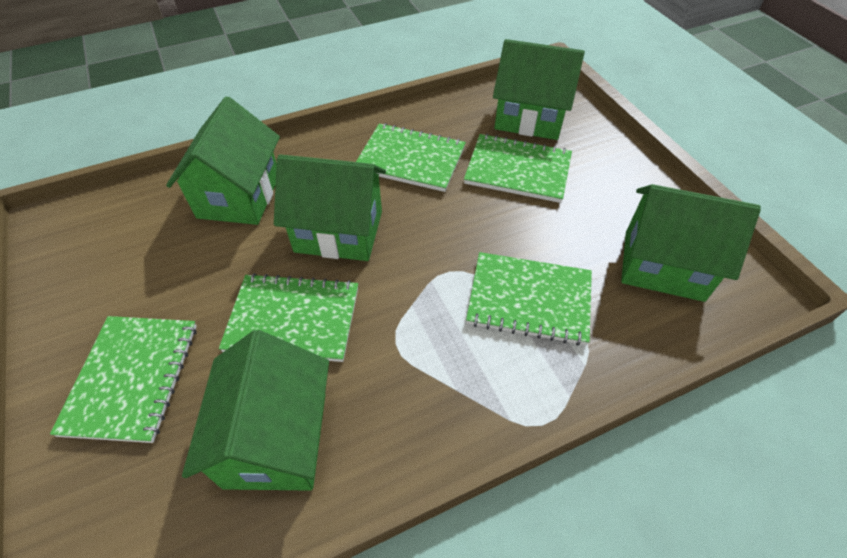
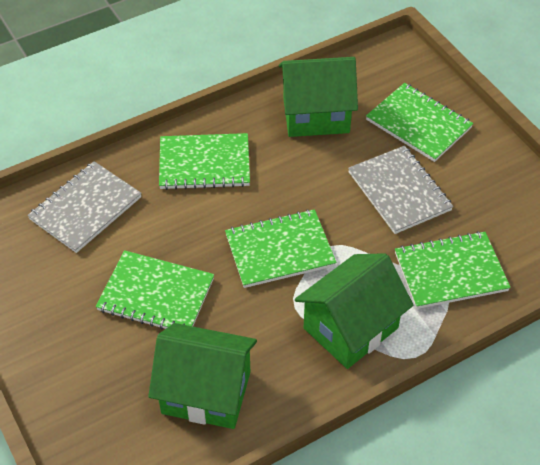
green house: 5 -> 3
grey notebook: 0 -> 2

